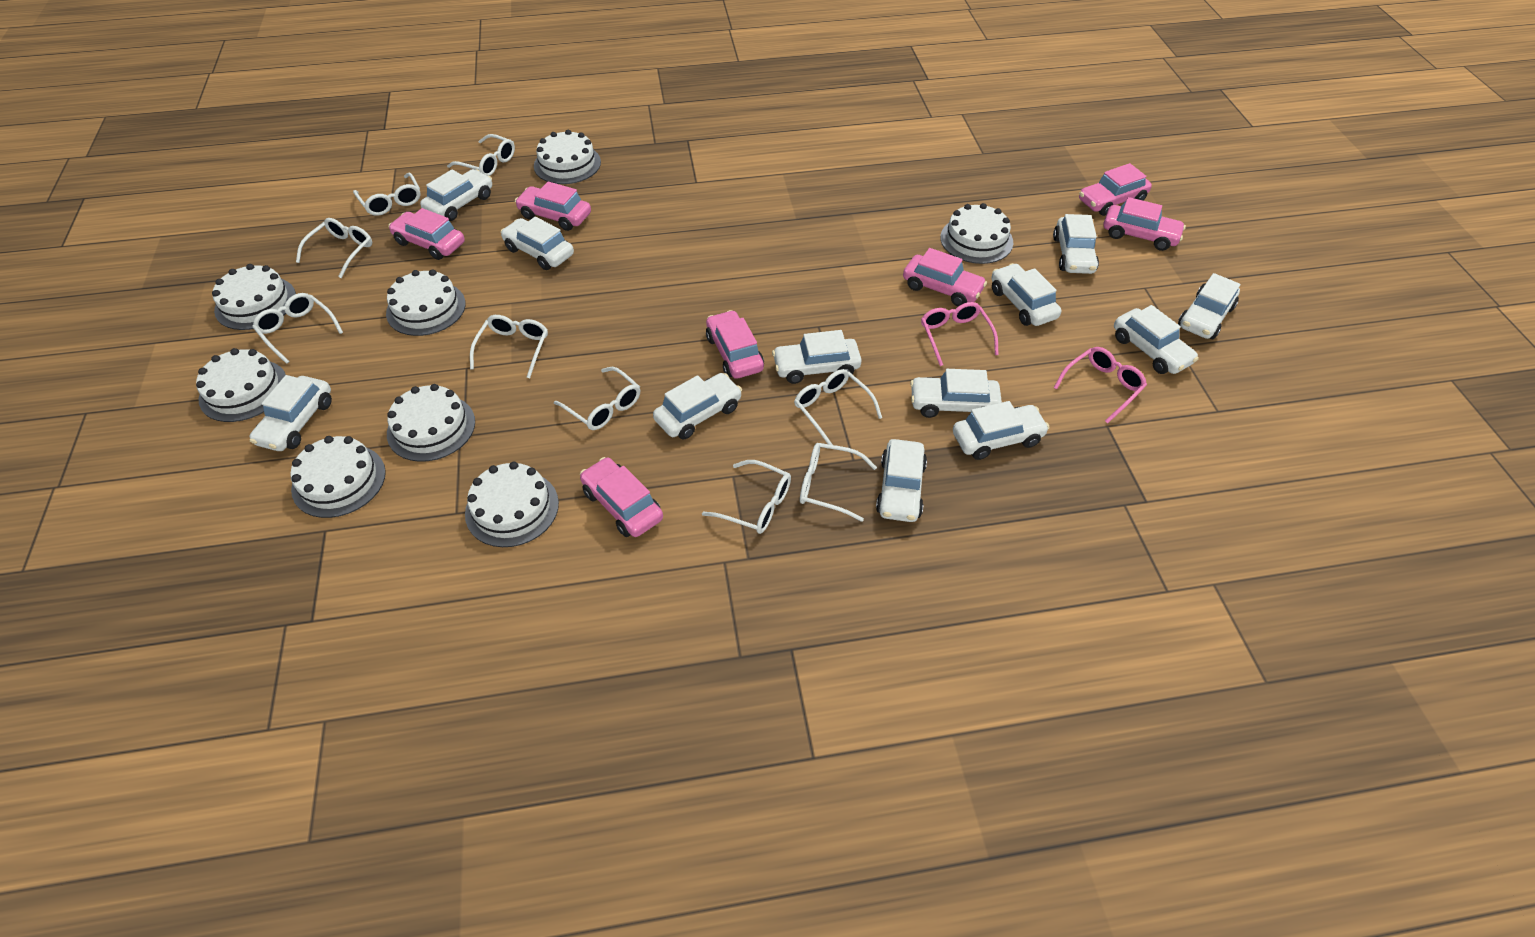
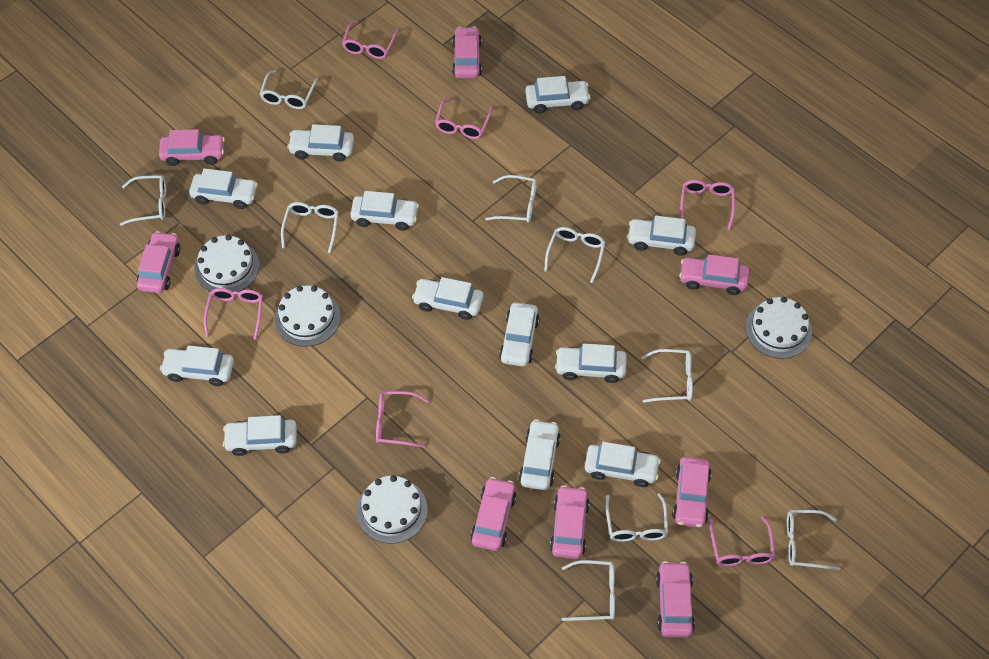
pink car: 7 -> 8
pink glasses: 2 -> 6
white cake: 8 -> 4

